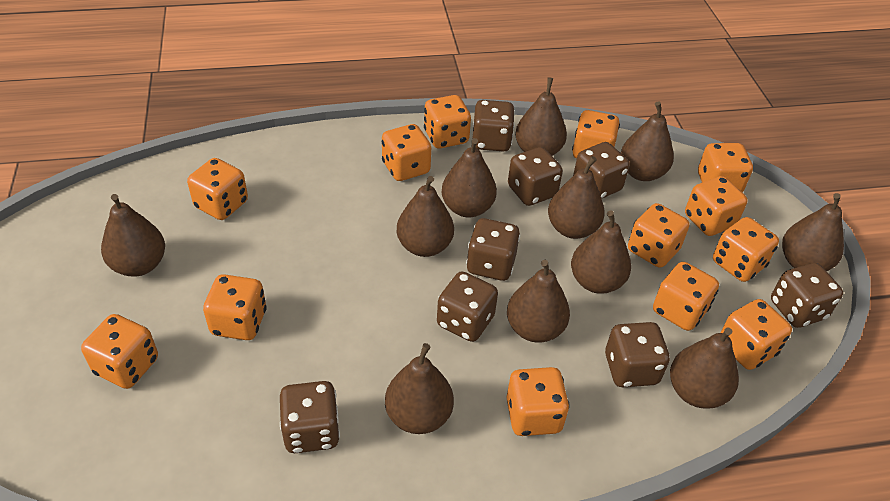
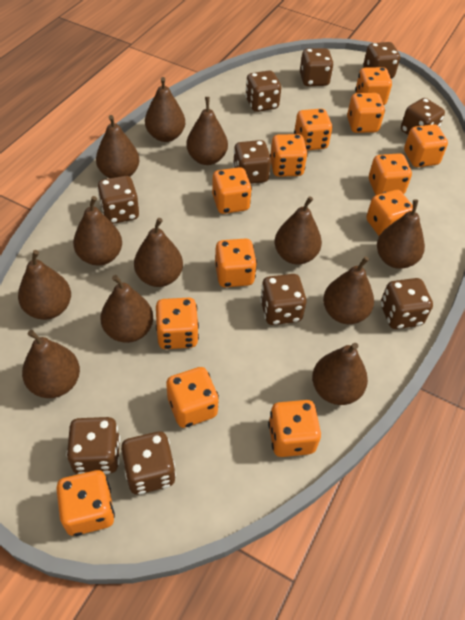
brown dice: 8 -> 10
brown pear: 11 -> 12

